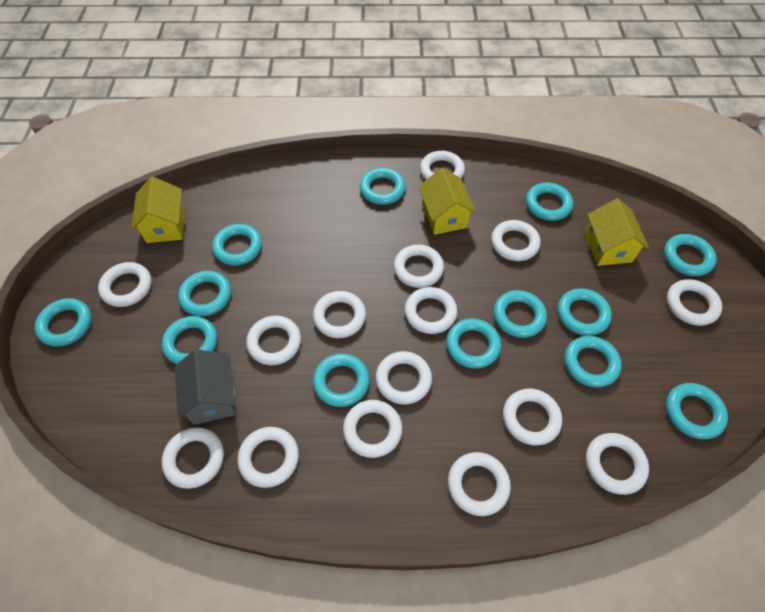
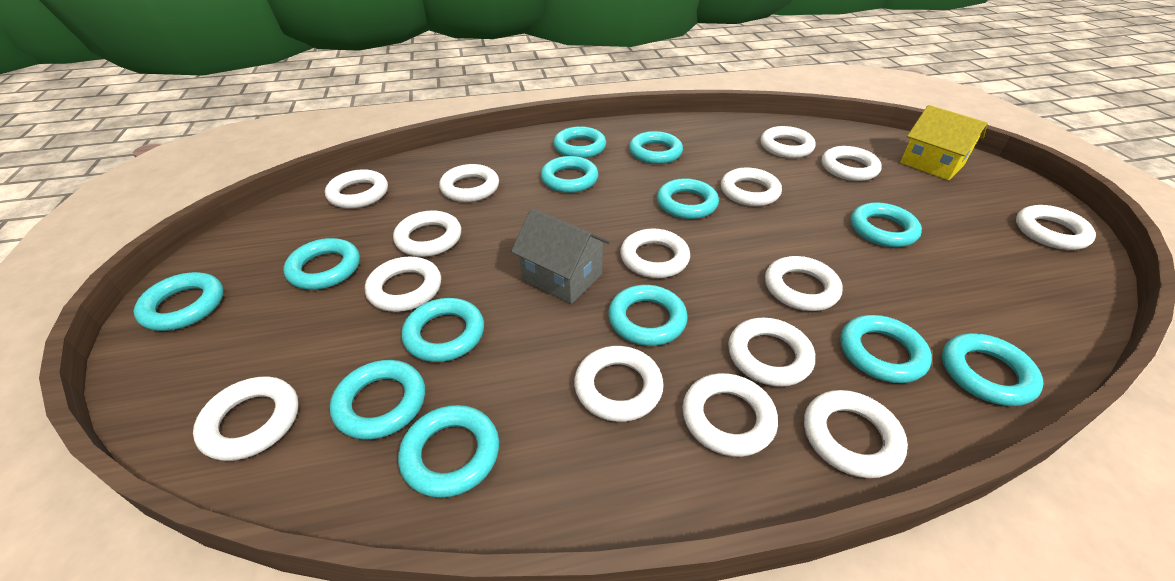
yellow house: 3 -> 1

